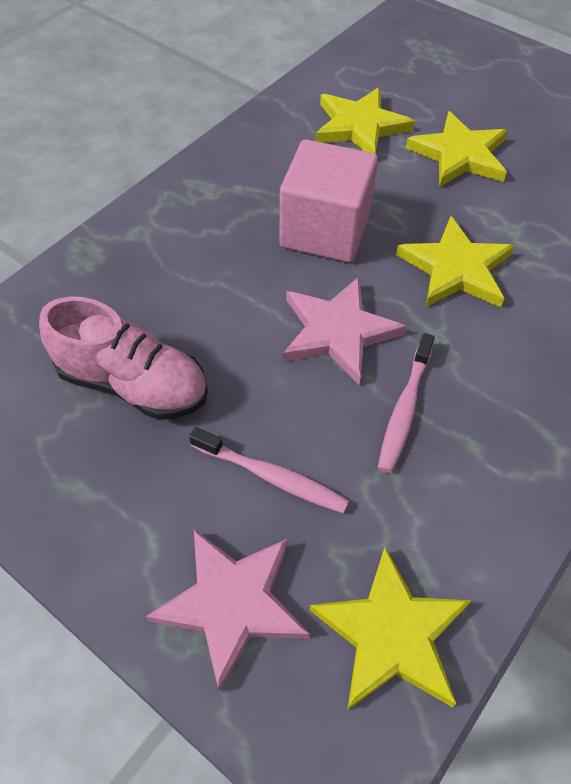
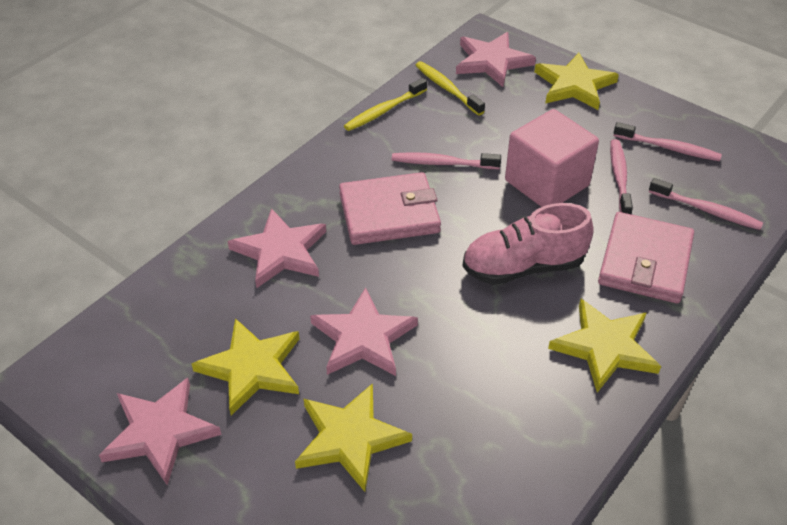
pink star: 2 -> 4
pink toothbrush: 2 -> 4
pink wallet: 0 -> 2
yellow toothbrush: 0 -> 2

